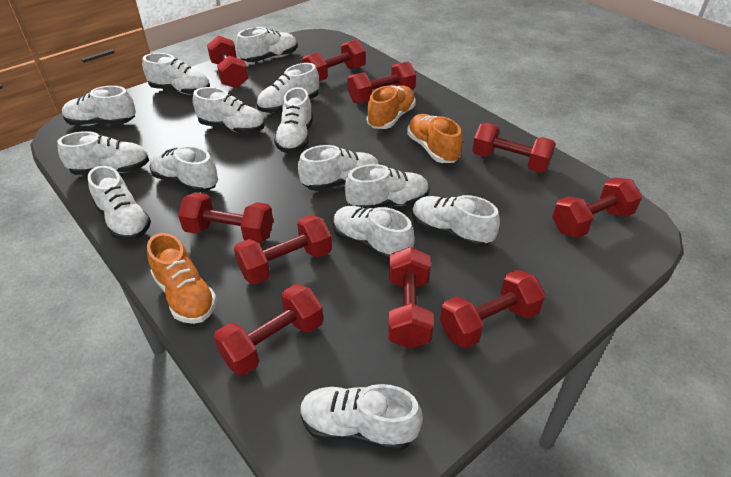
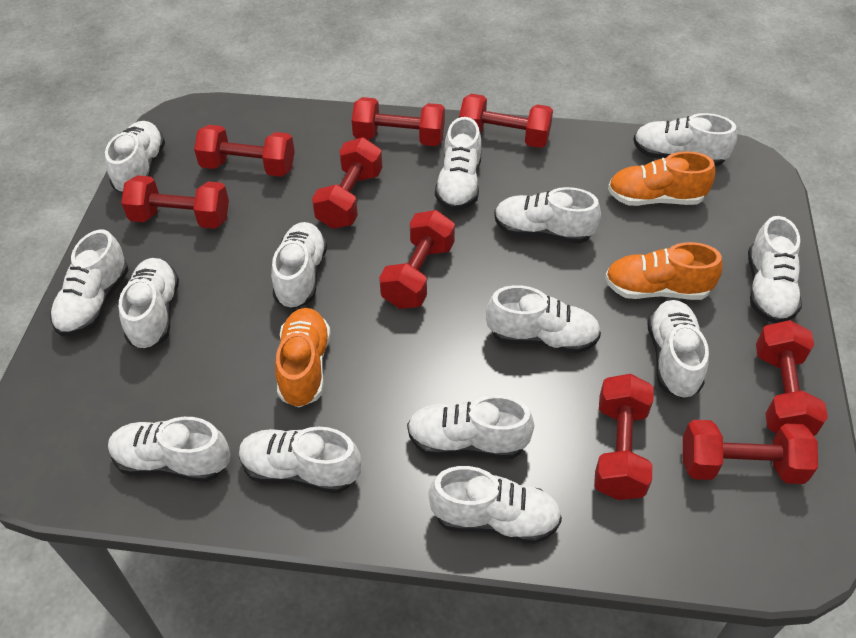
red dumbbell: 10 -> 9

